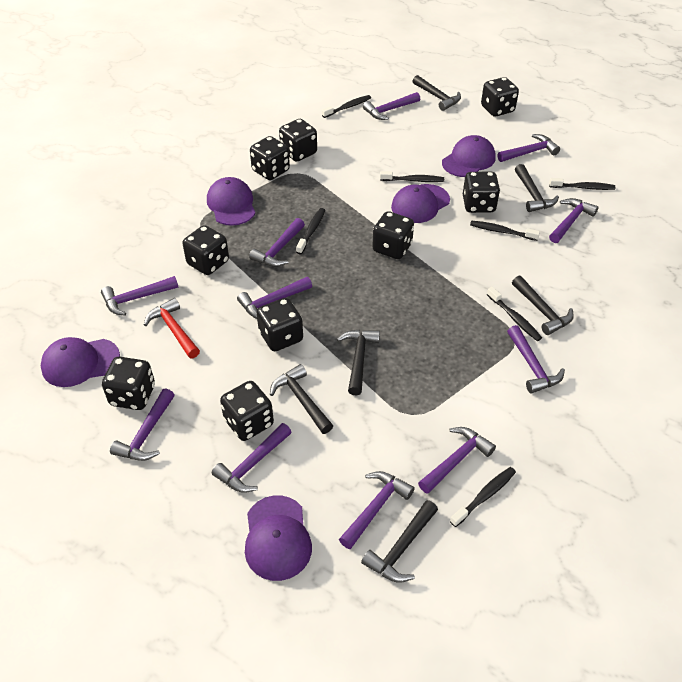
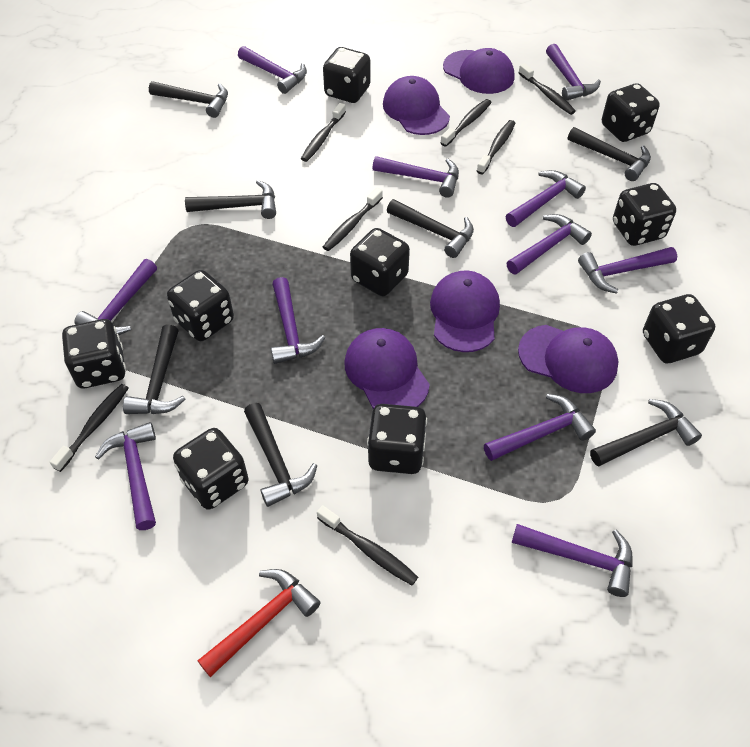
black hammer: 6 -> 7

